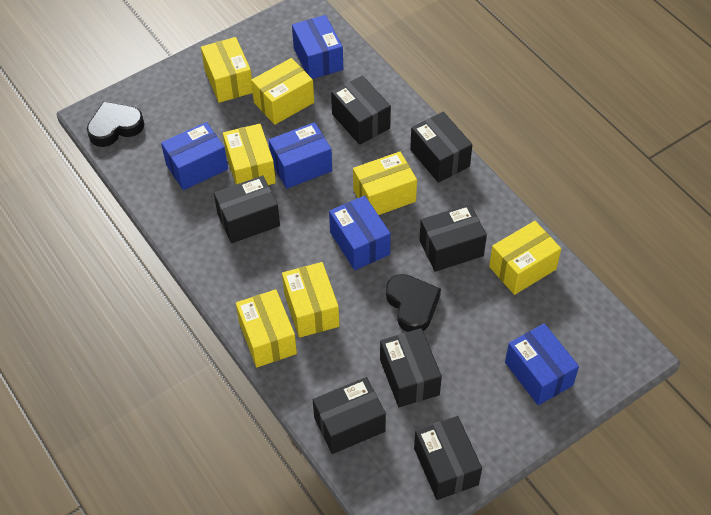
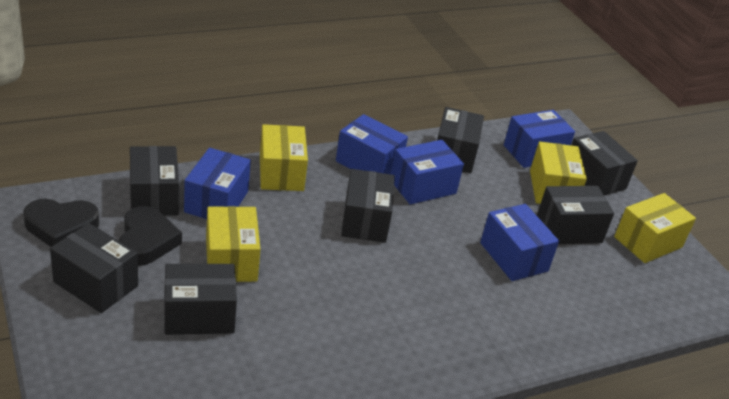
yellow box: 7 -> 4

